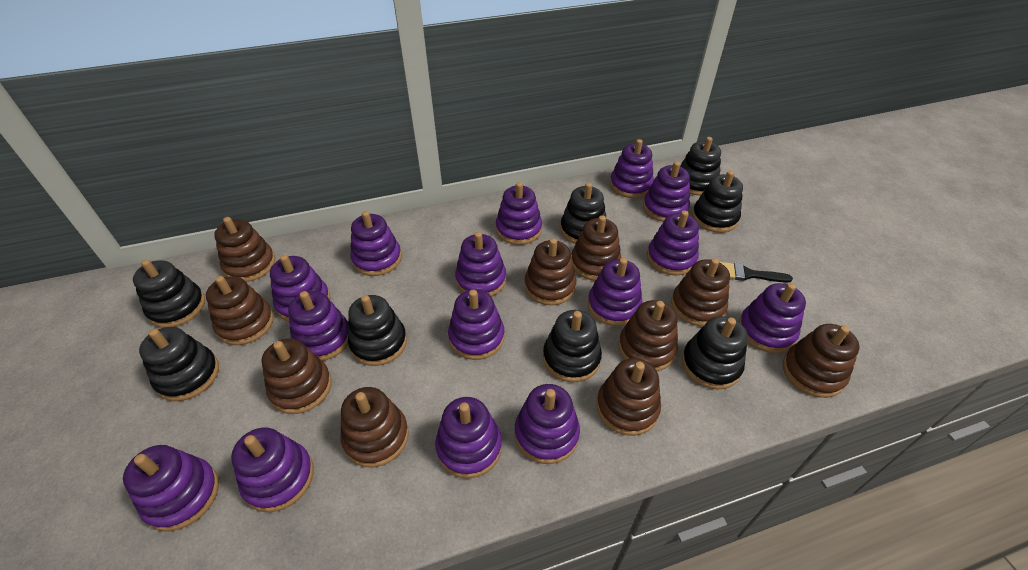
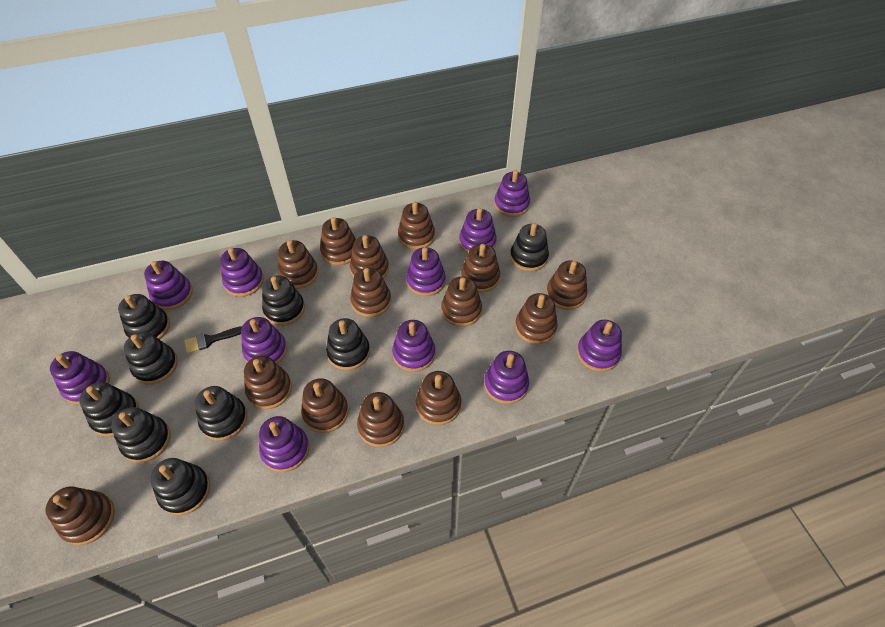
black stacking toy: 8 -> 9
brown stacking toy: 10 -> 14
purple stacking toy: 15 -> 11

